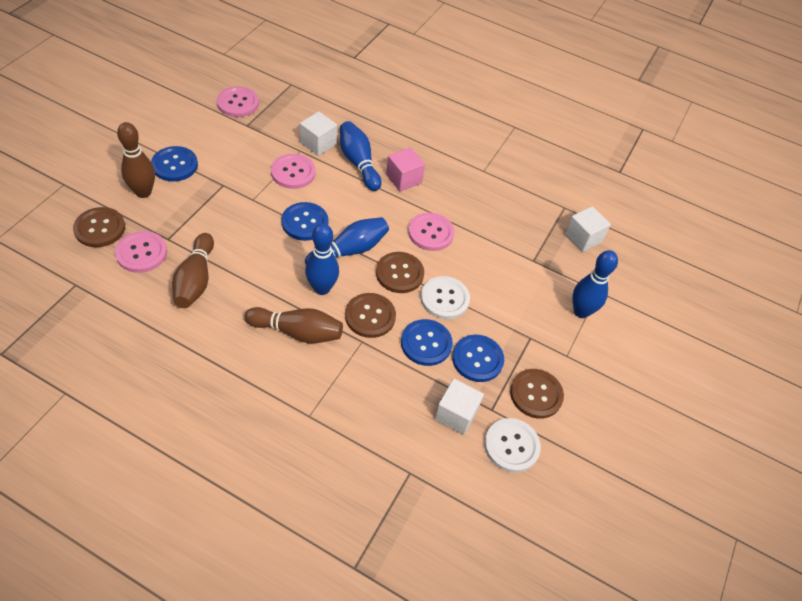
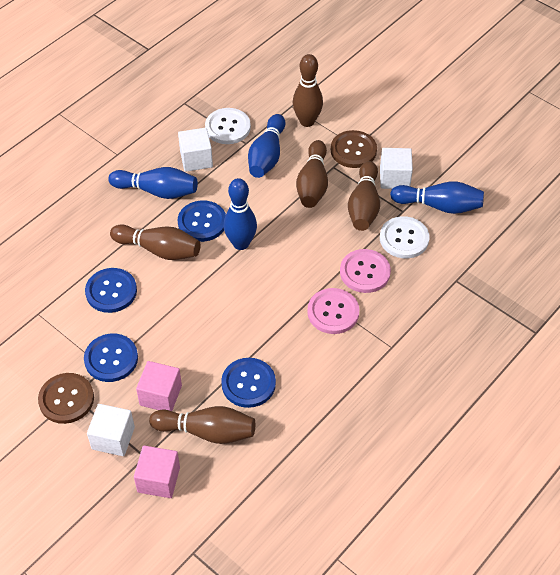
brown bowling pin: 3 -> 5
brown button: 4 -> 2
pink button: 4 -> 2
pink cube: 1 -> 2

